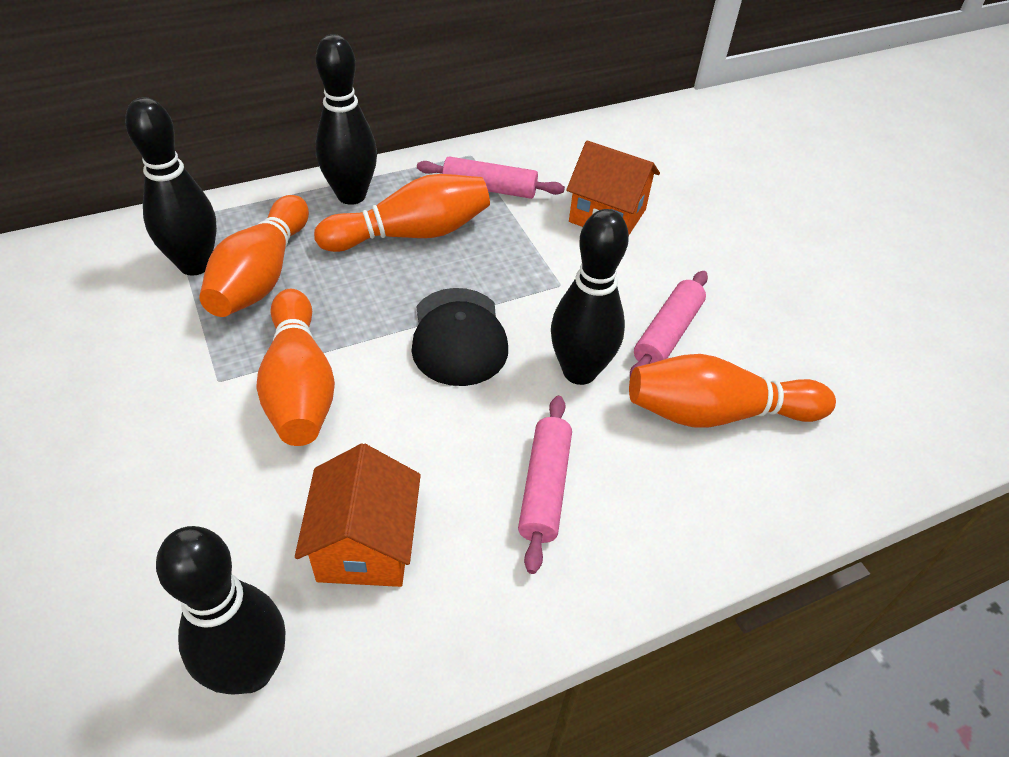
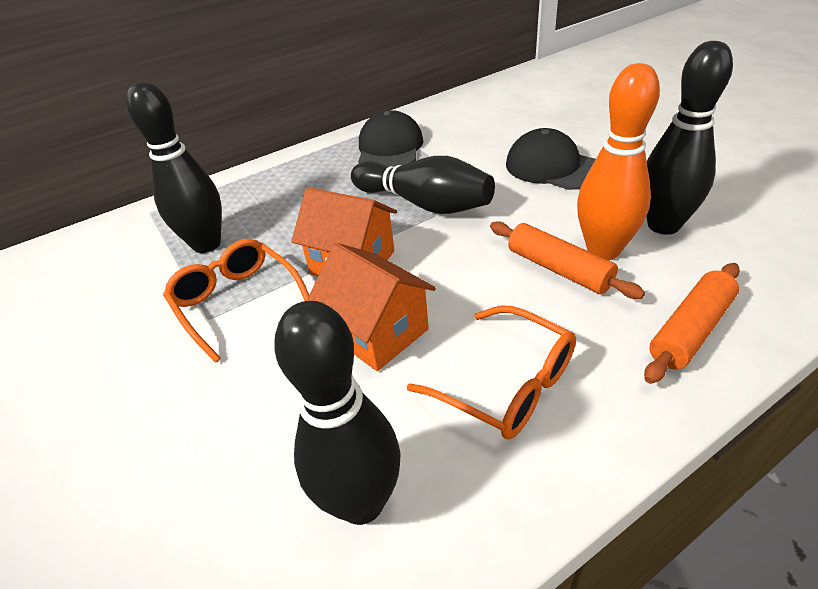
black cap: 1 -> 2
orange bowling pin: 4 -> 1
orange glasses: 0 -> 2
orange rolling pin: 0 -> 2
pink rolling pin: 3 -> 0

